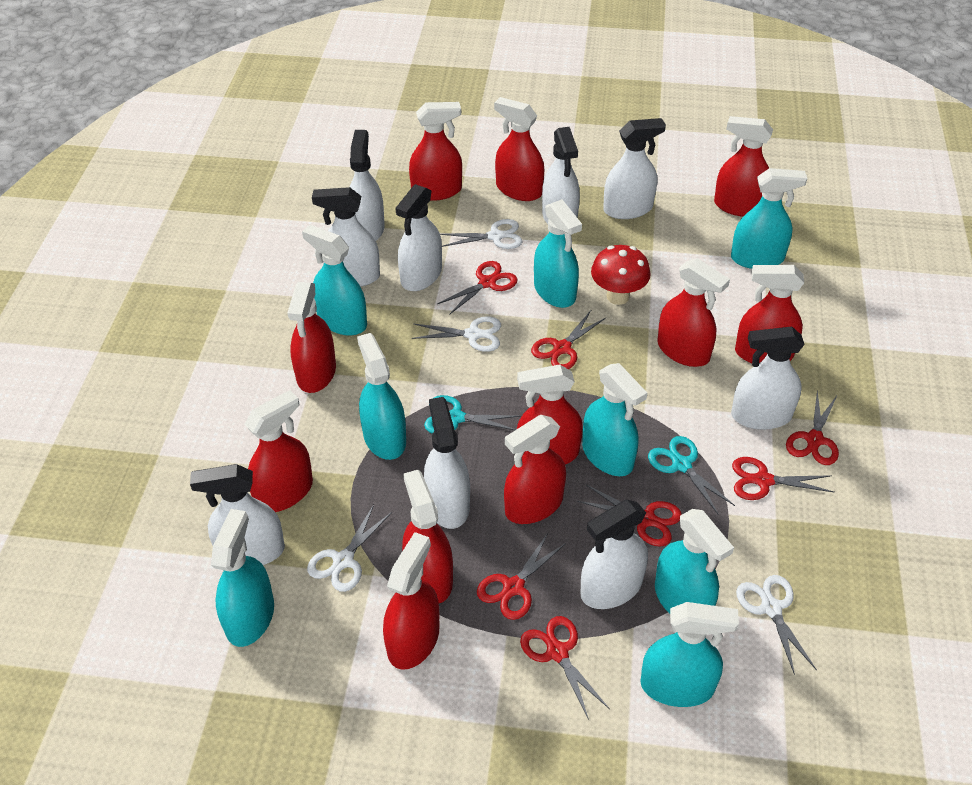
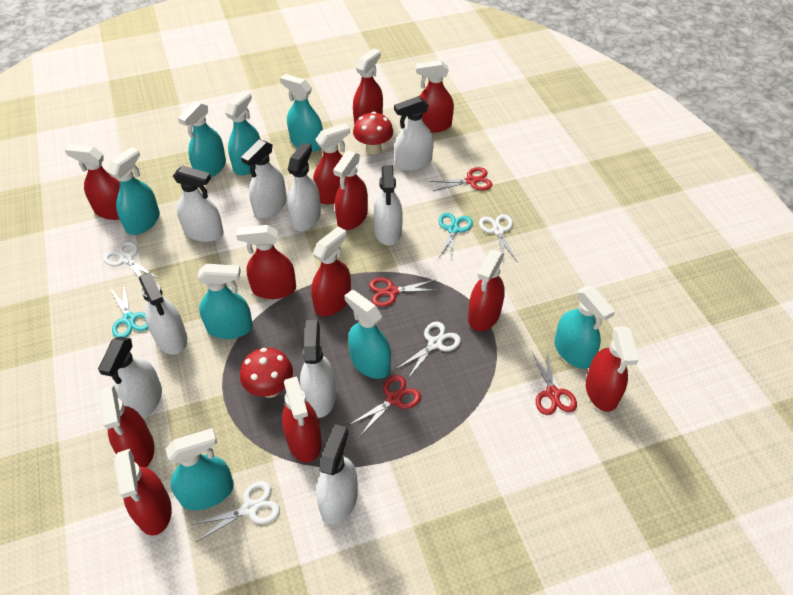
red mushroom: 1 -> 2
red scissors: 7 -> 4
red spray bottle: 11 -> 12

